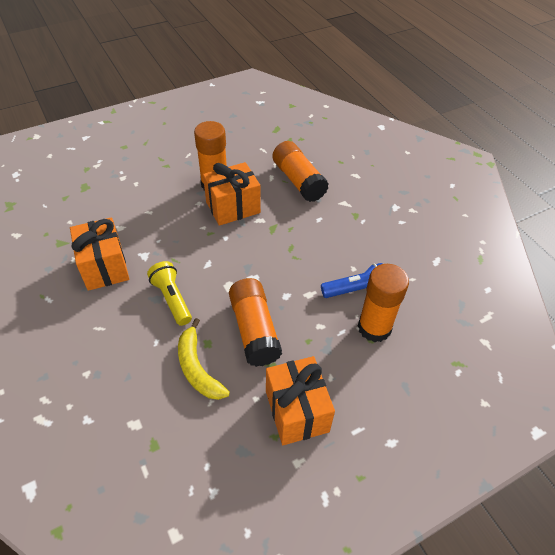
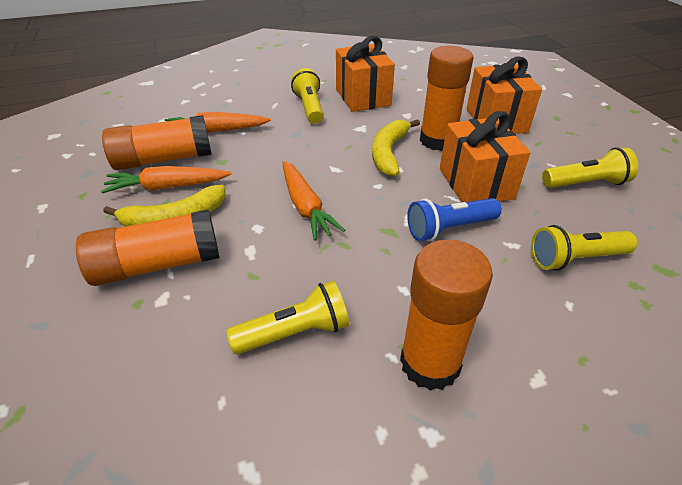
orange carrot: 0 -> 3
yellow banana: 1 -> 2
yellow flashlight: 1 -> 4

